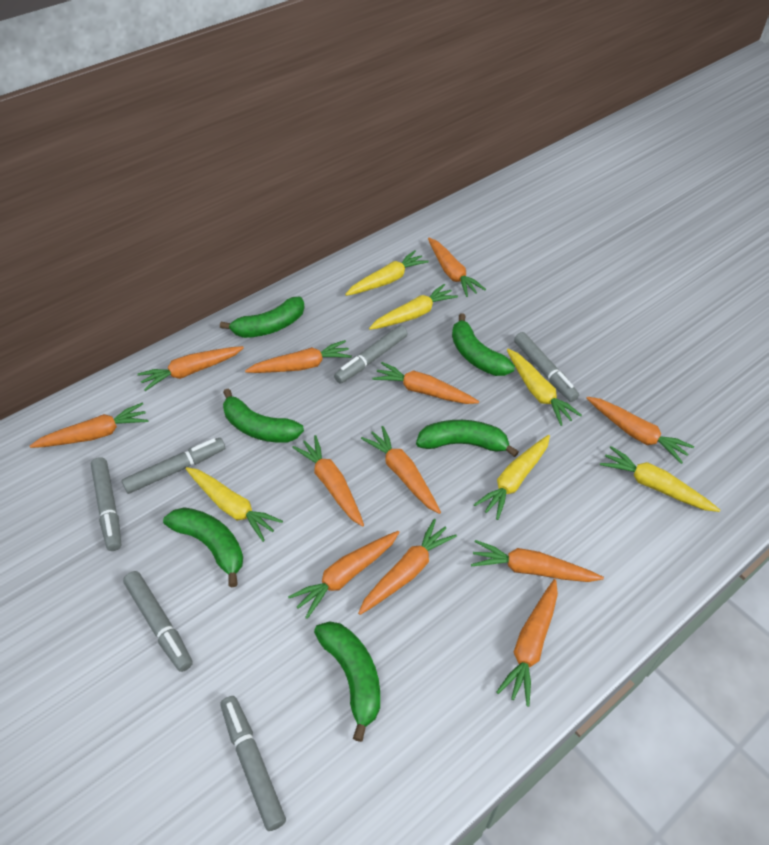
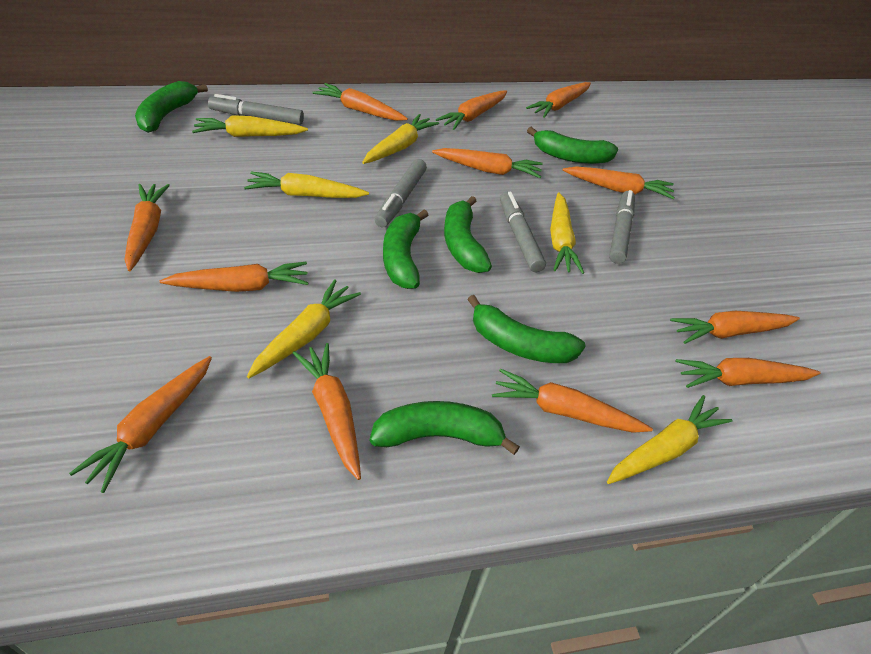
grey marker: 6 -> 4

